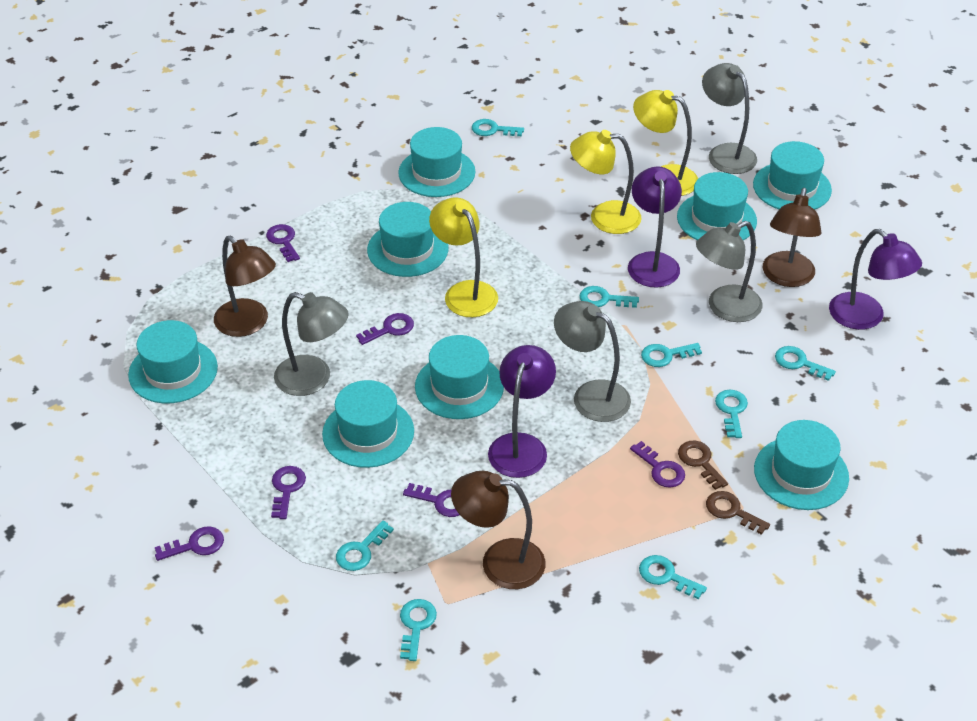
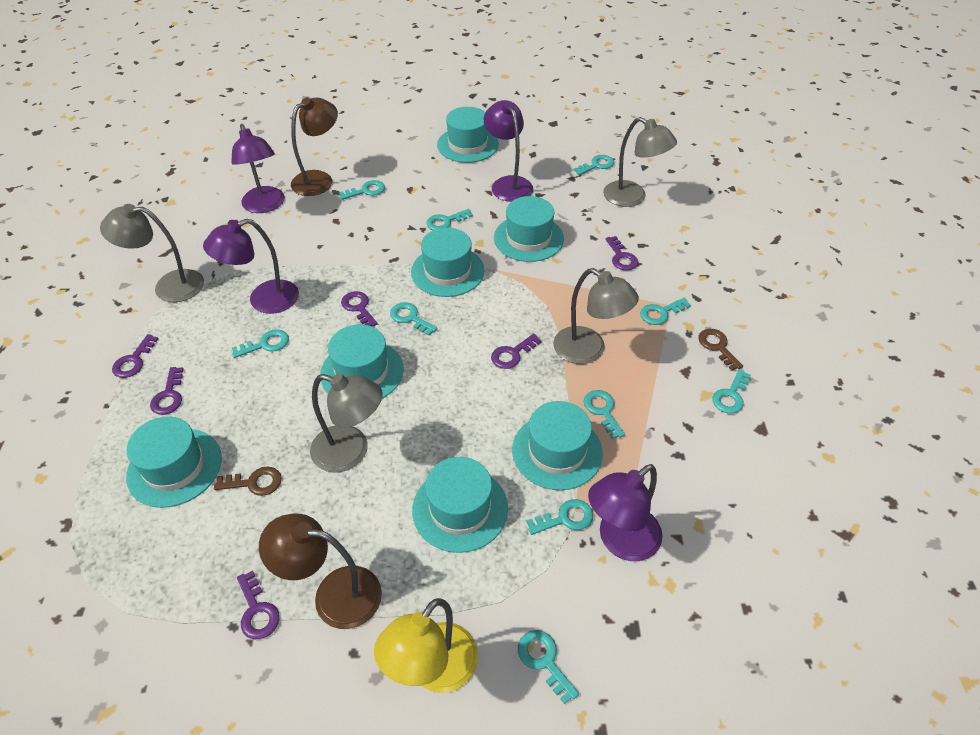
brown lamp: 3 -> 2
purple lamp: 3 -> 4
turquoise hat: 8 -> 7
turquoise key: 8 -> 10
yellow lamp: 3 -> 1

